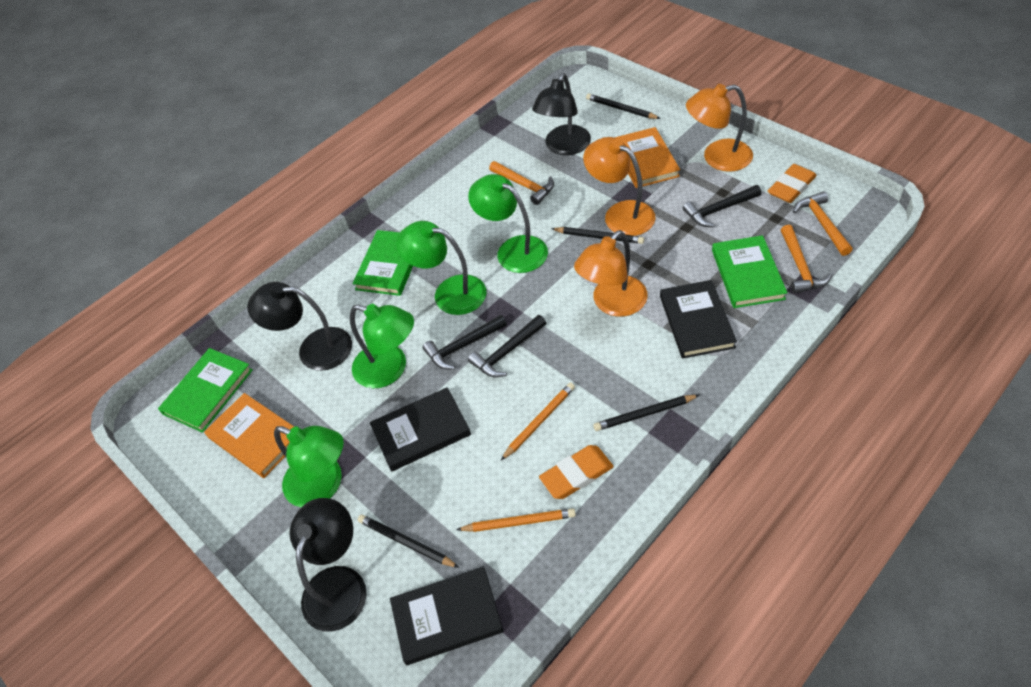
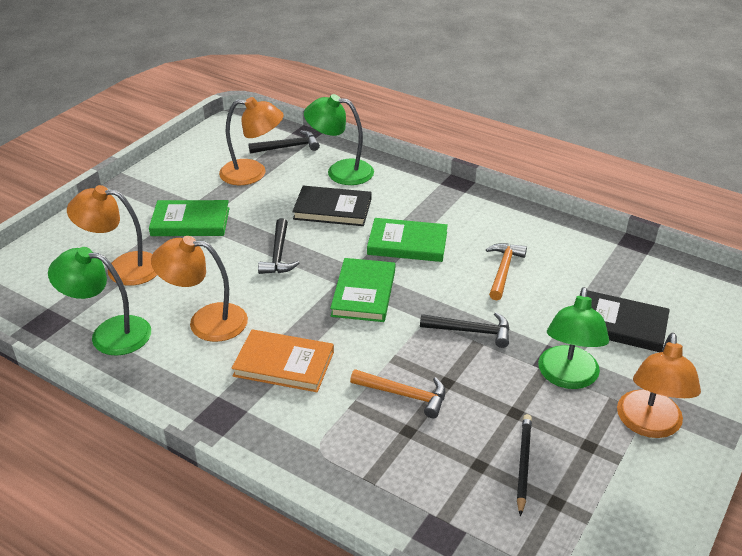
black book: 3 -> 2
black lamp: 3 -> 0
black pencil: 4 -> 1
green lamp: 4 -> 3
orange book: 2 -> 1
orange eraser: 2 -> 0
orange hammer: 3 -> 2
orange lamp: 3 -> 4
orange pencil: 2 -> 0

